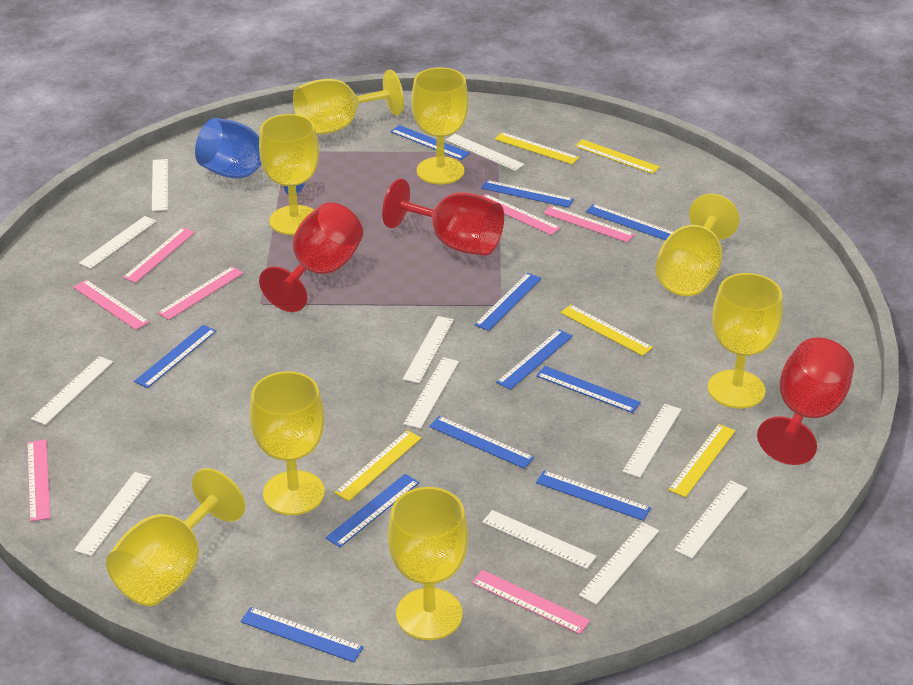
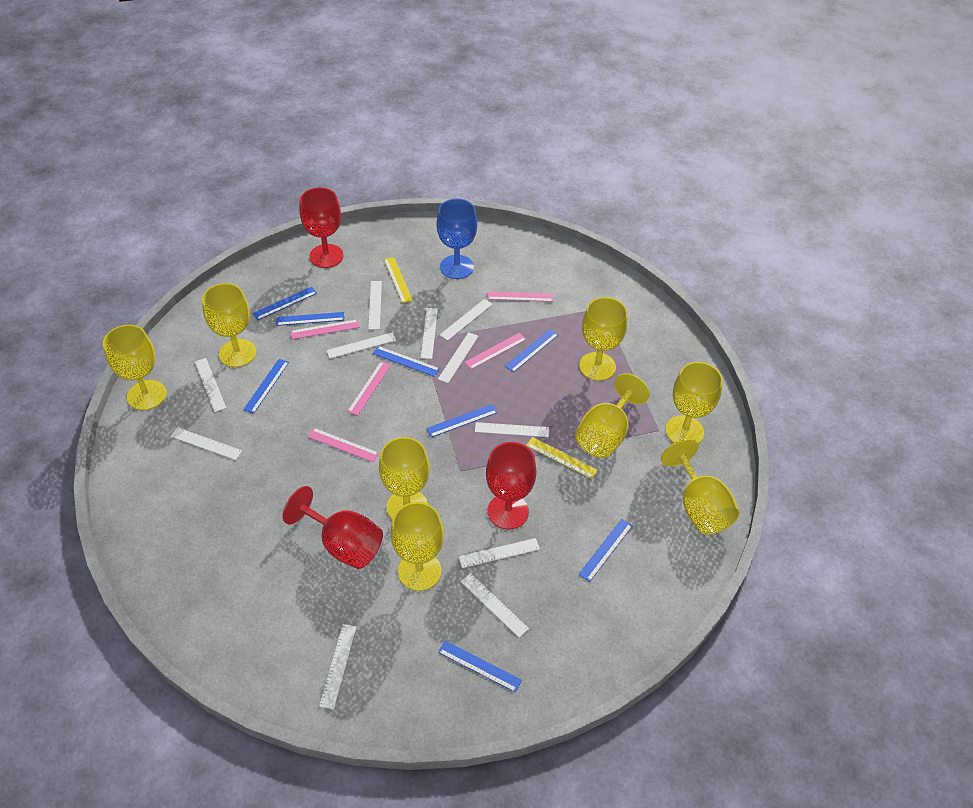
blue ruler: 11 -> 8
pink ruler: 7 -> 5
yellow ruler: 5 -> 2

